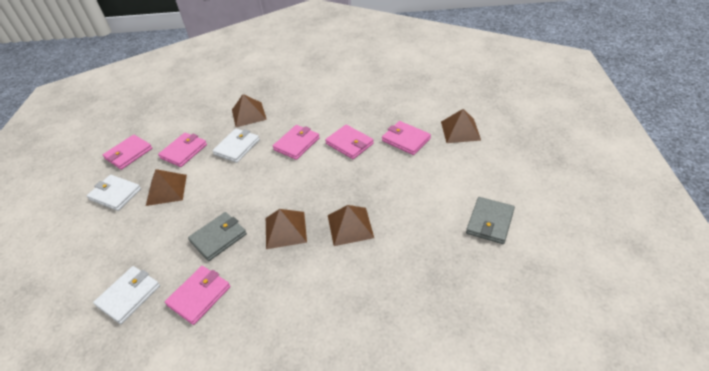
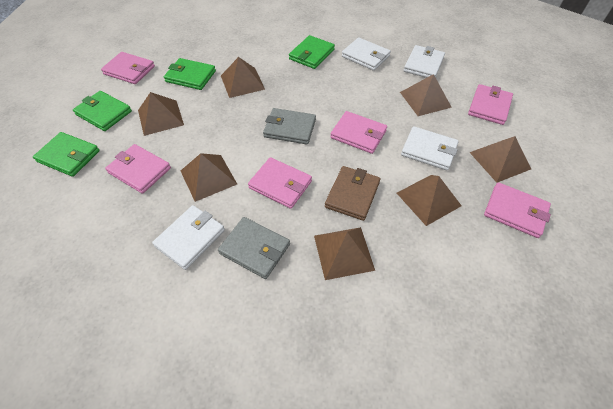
brown pyramid: 5 -> 7
brown wallet: 0 -> 1
green wallet: 0 -> 4
white wallet: 3 -> 4

